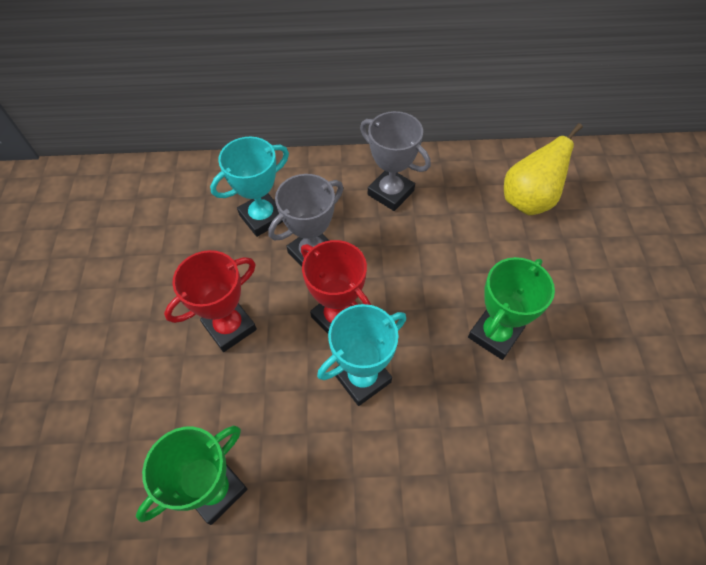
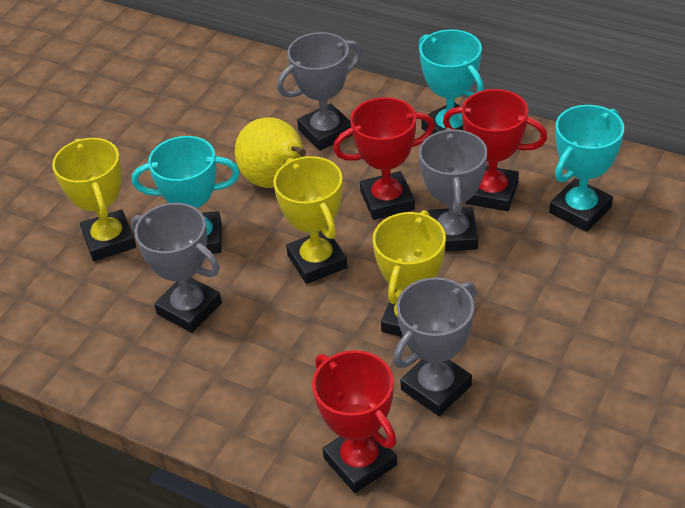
green trophy: 2 -> 0
grey trophy: 2 -> 4
red trophy: 2 -> 3
turquoise trophy: 2 -> 3
yellow trophy: 0 -> 3

